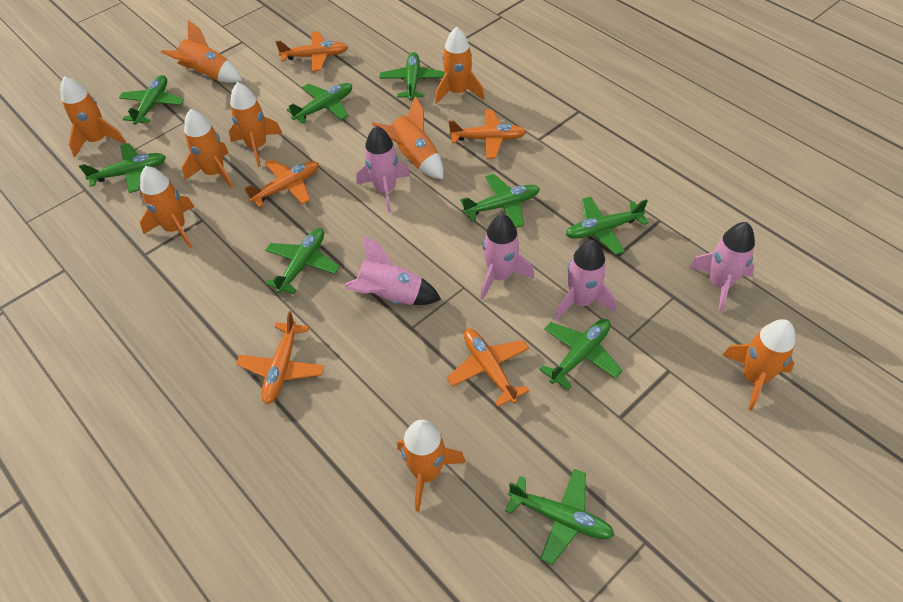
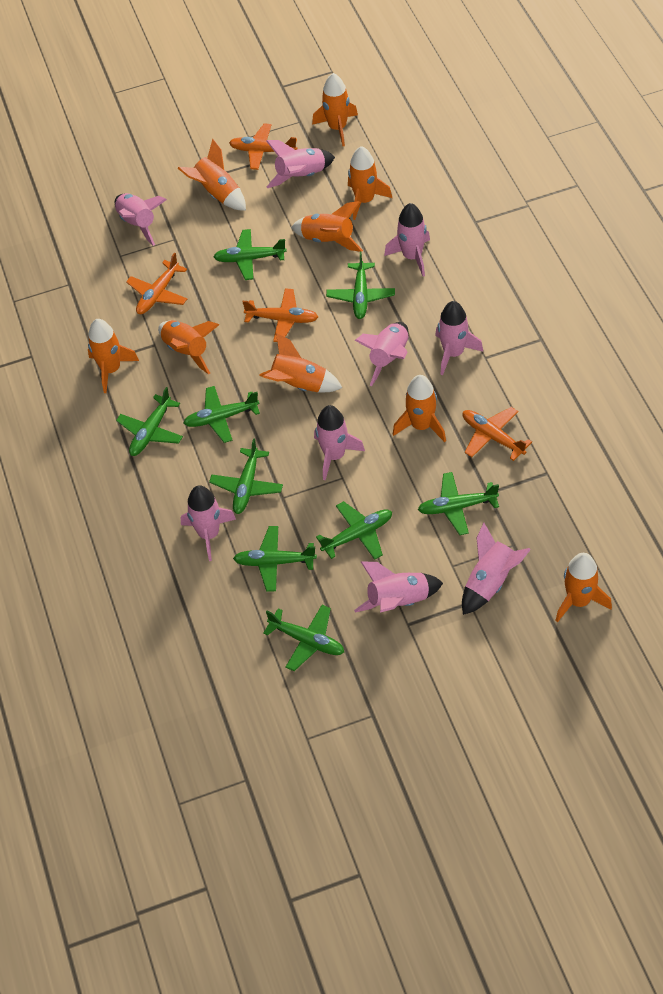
orange plane: 5 -> 4
pink rocket: 5 -> 9

